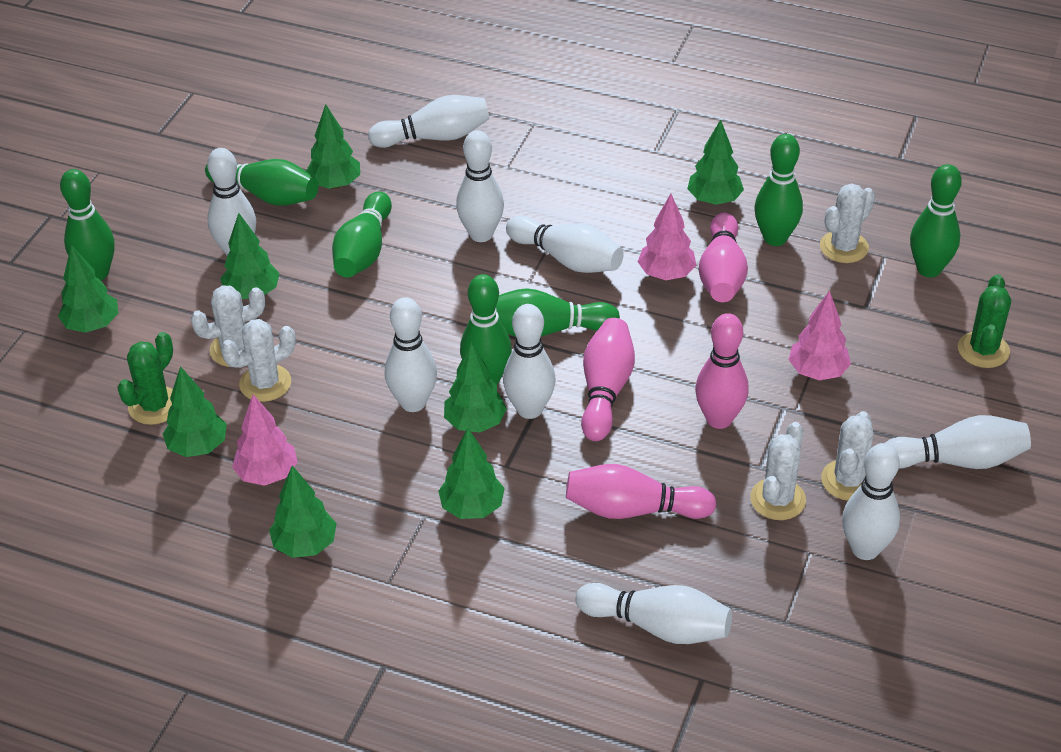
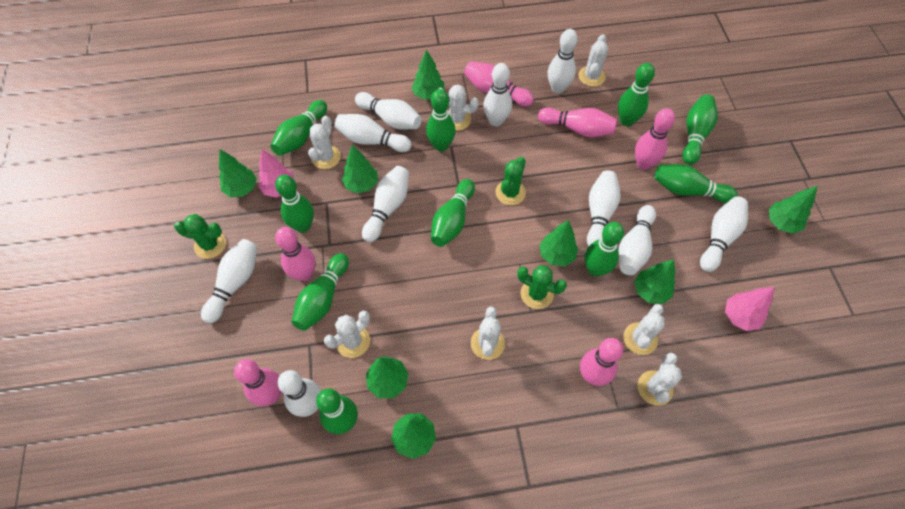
green bowling pin: 7 -> 10
green cactus: 2 -> 3
pink bowling pin: 4 -> 6
pink tree: 3 -> 2
white bowling pin: 9 -> 10
white cactus: 5 -> 7

